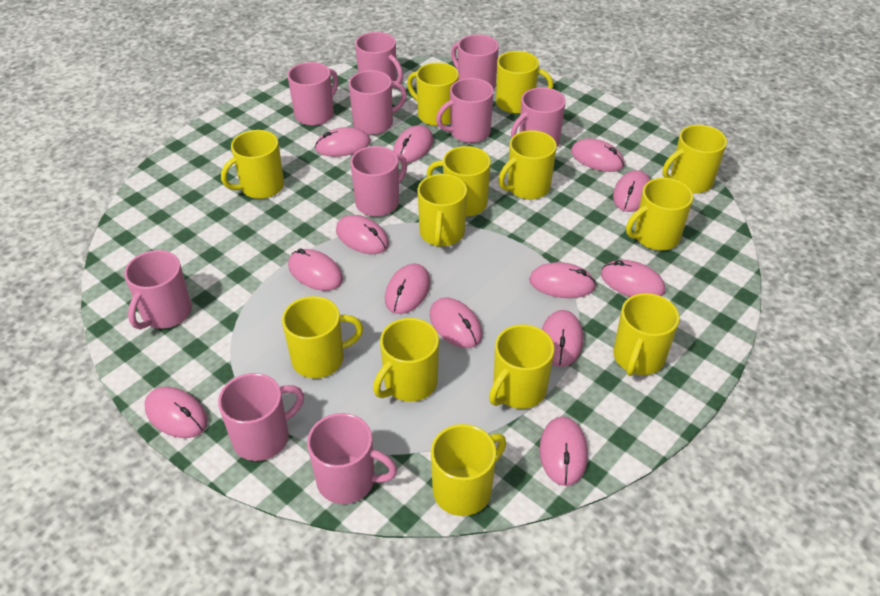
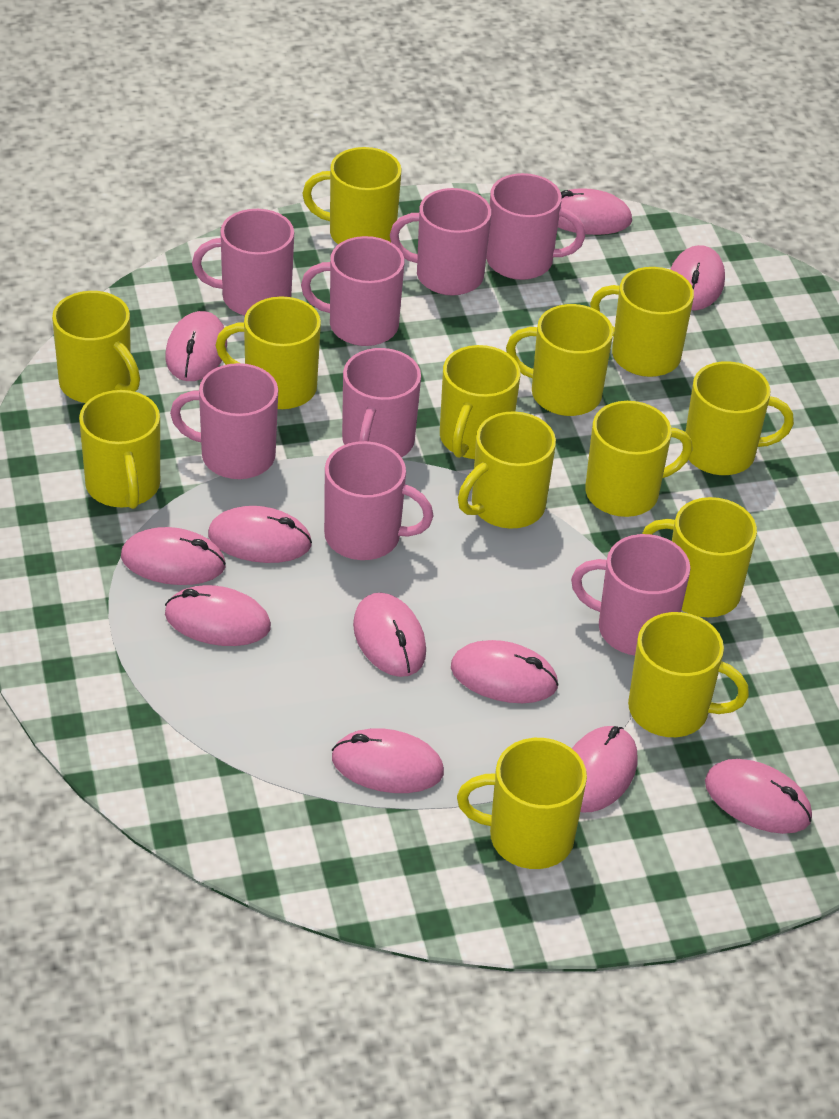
pink mouse: 13 -> 11
pink mug: 10 -> 8

